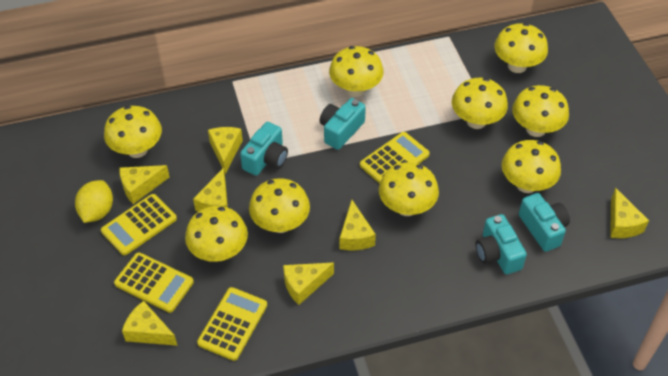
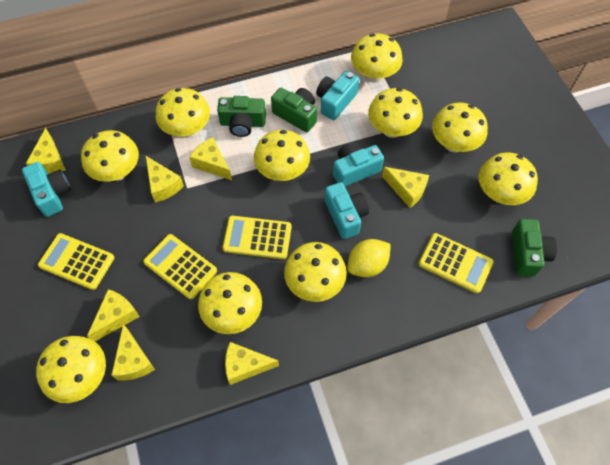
green camera: 0 -> 3
yellow mushroom: 9 -> 10

